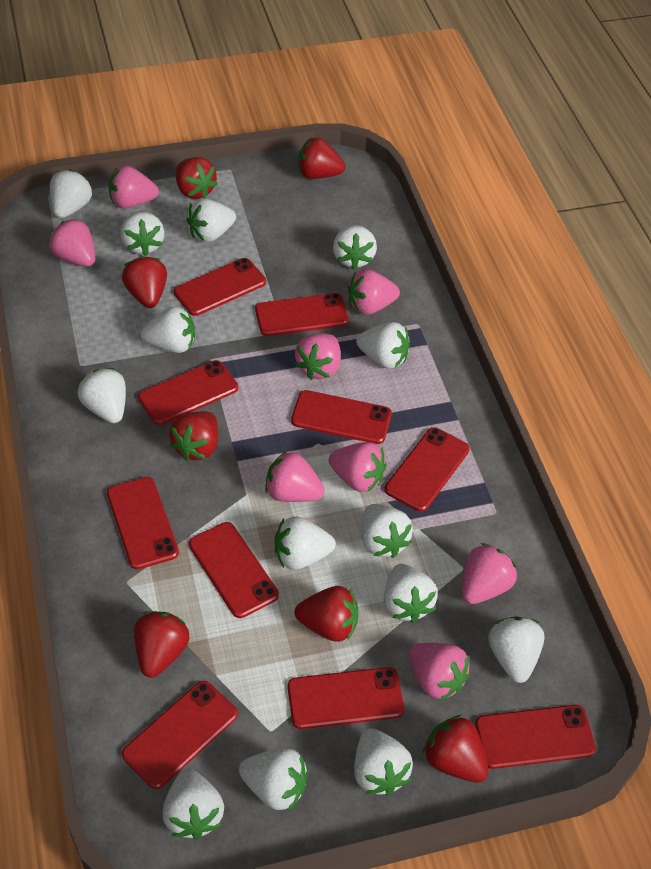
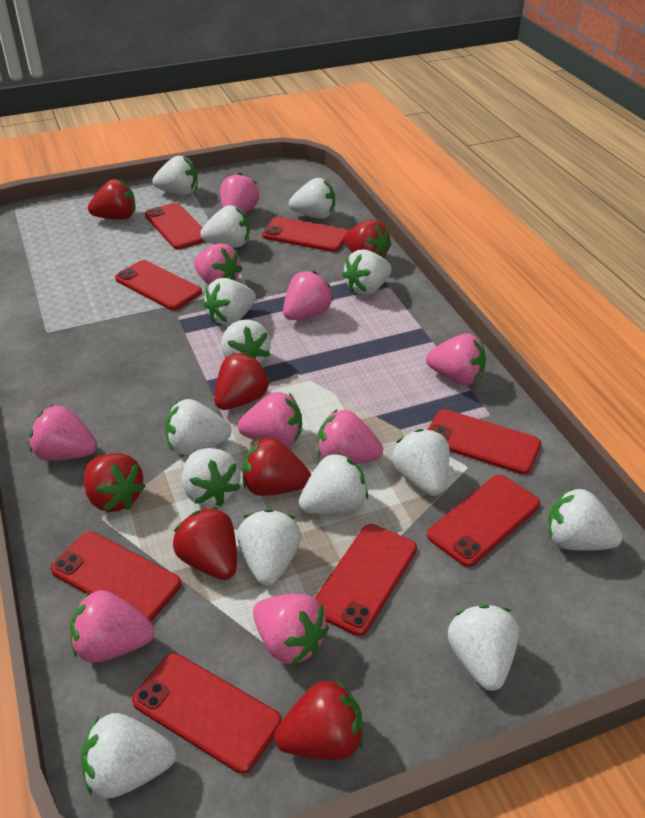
pink strawberry: 8 -> 9
red phone: 10 -> 8

